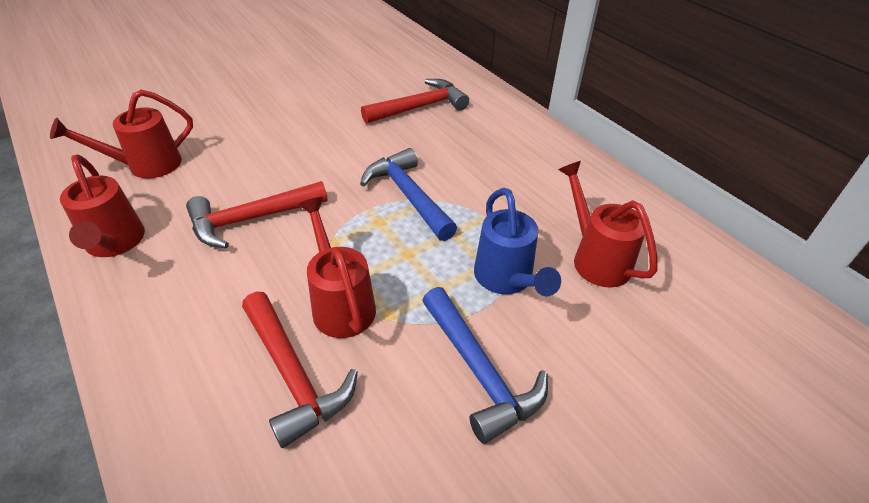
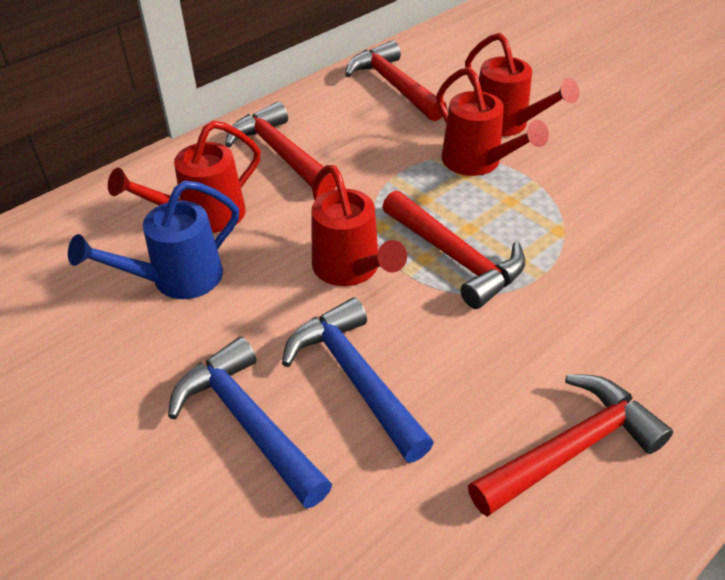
red hammer: 3 -> 4

